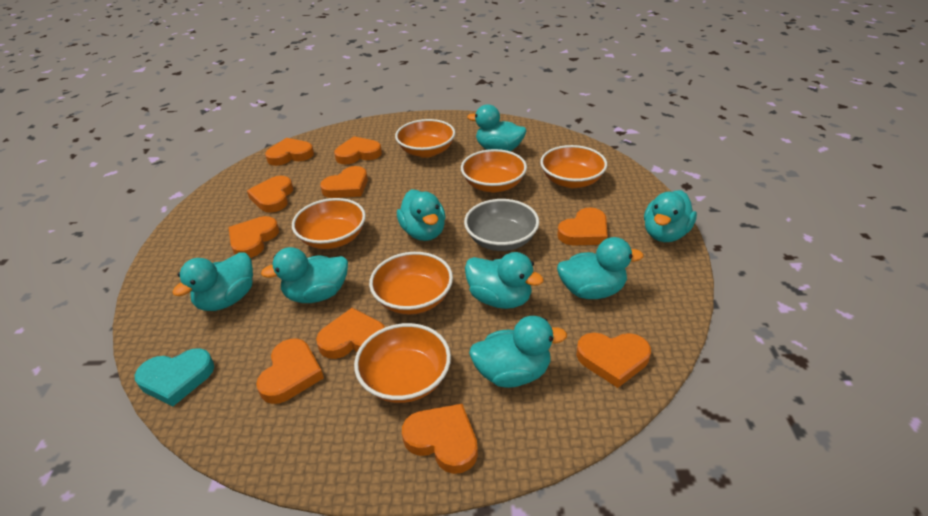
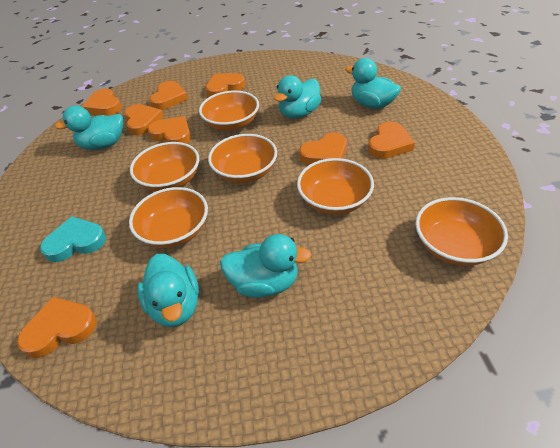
grey bowl: 1 -> 0
orange heart: 10 -> 8
turquoise duck: 8 -> 5

